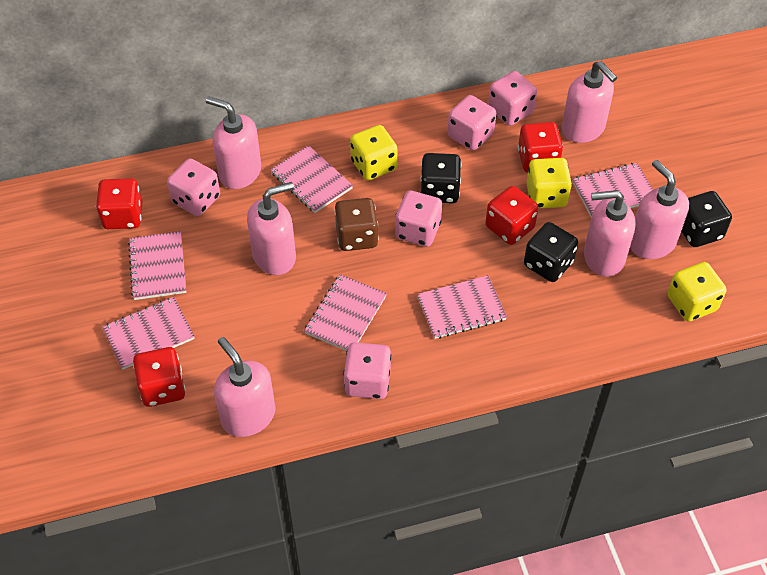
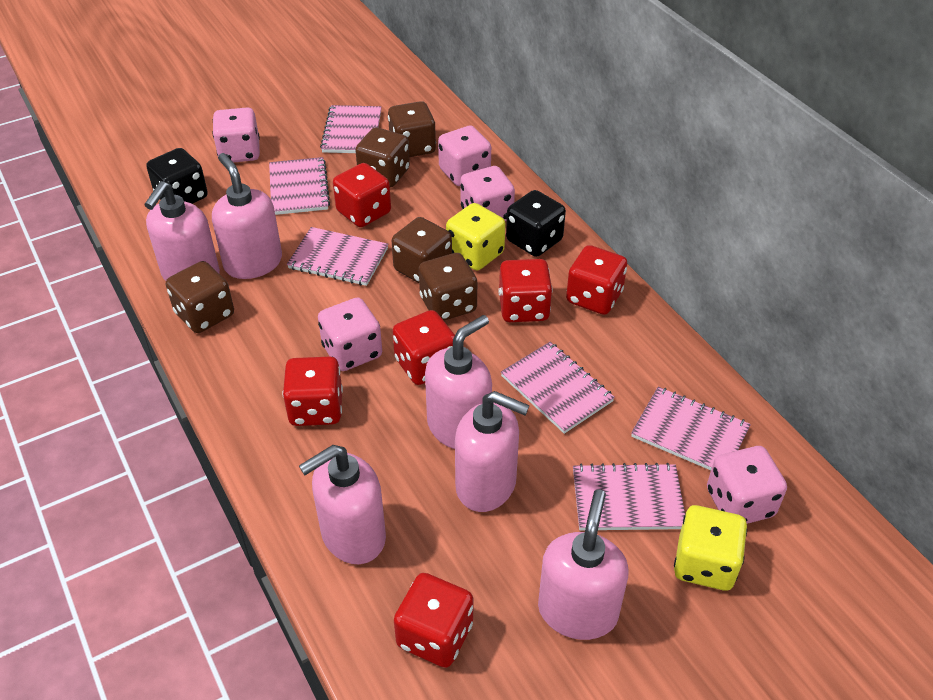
black dice: 3 -> 2
brown dice: 1 -> 5
red dice: 4 -> 6
yellow dice: 3 -> 2

